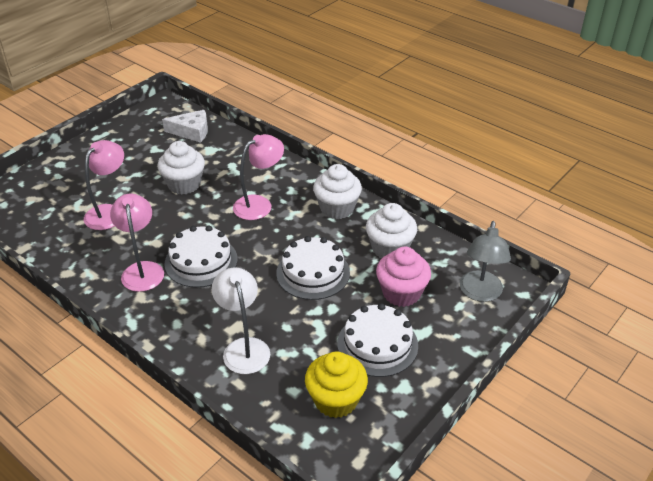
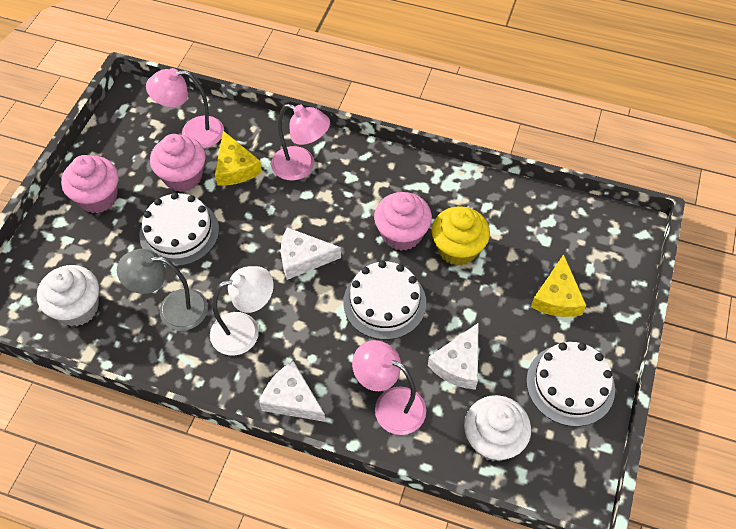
pink cupcake: 1 -> 3
white cheese: 1 -> 3
white cupcake: 3 -> 2
yellow cheese: 0 -> 2

